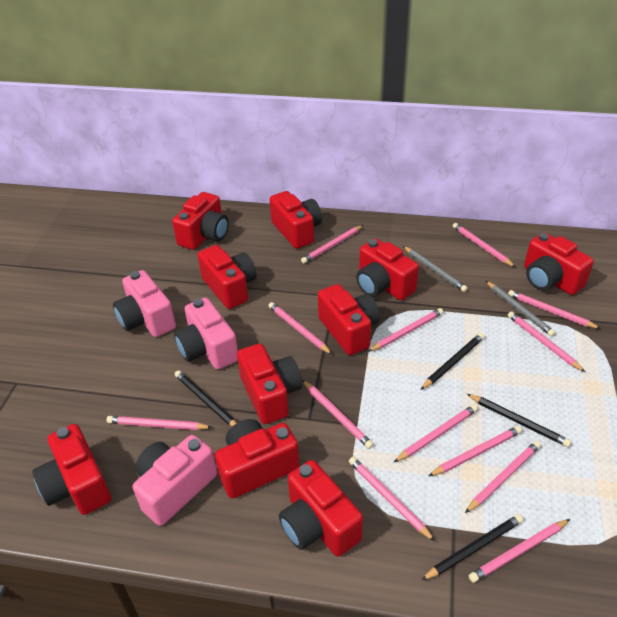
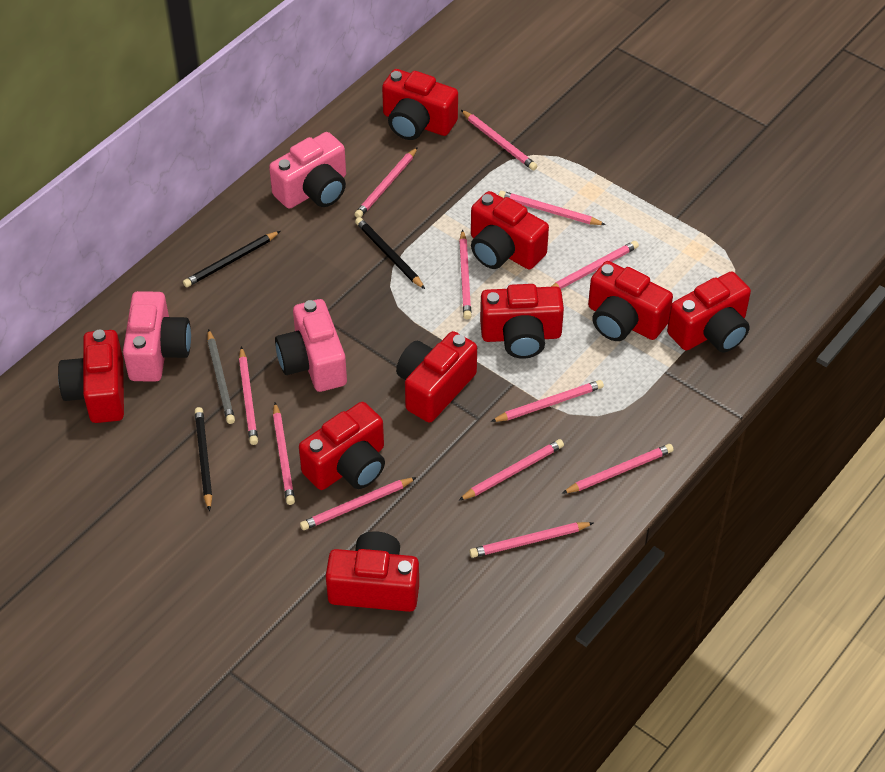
black pencil: 4 -> 3
grey pencil: 2 -> 1
pink pencil: 13 -> 12
red camera: 10 -> 9

